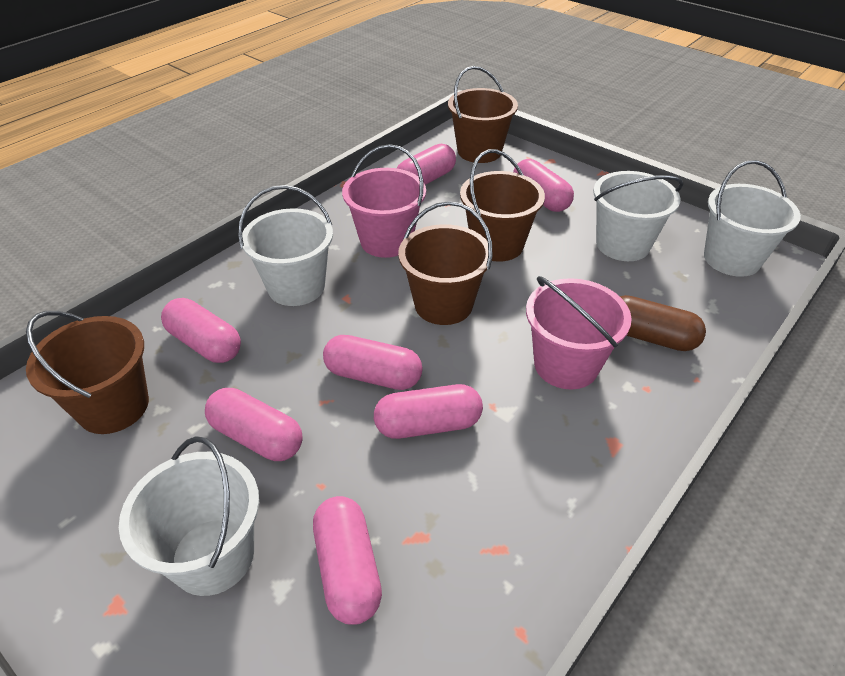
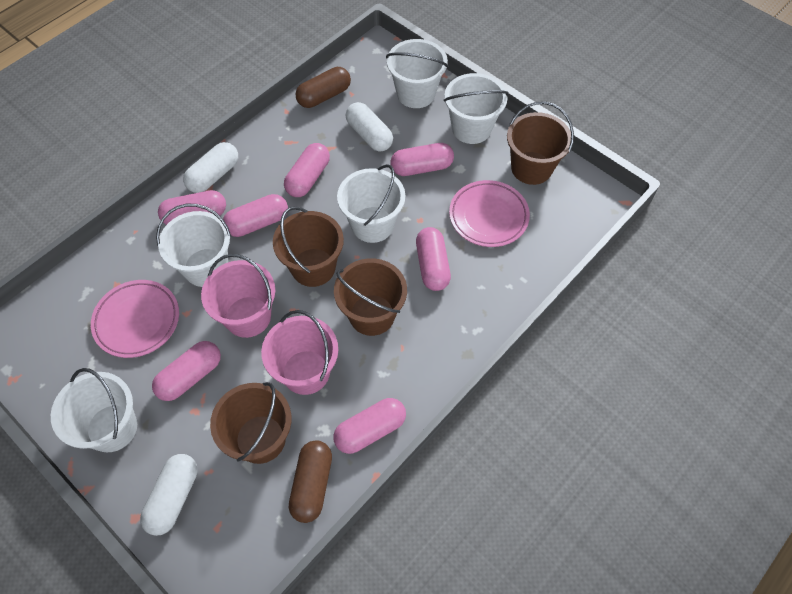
brown capsule: 1 -> 2
pink plate: 0 -> 2
white bucket: 4 -> 5
white capsule: 0 -> 3

